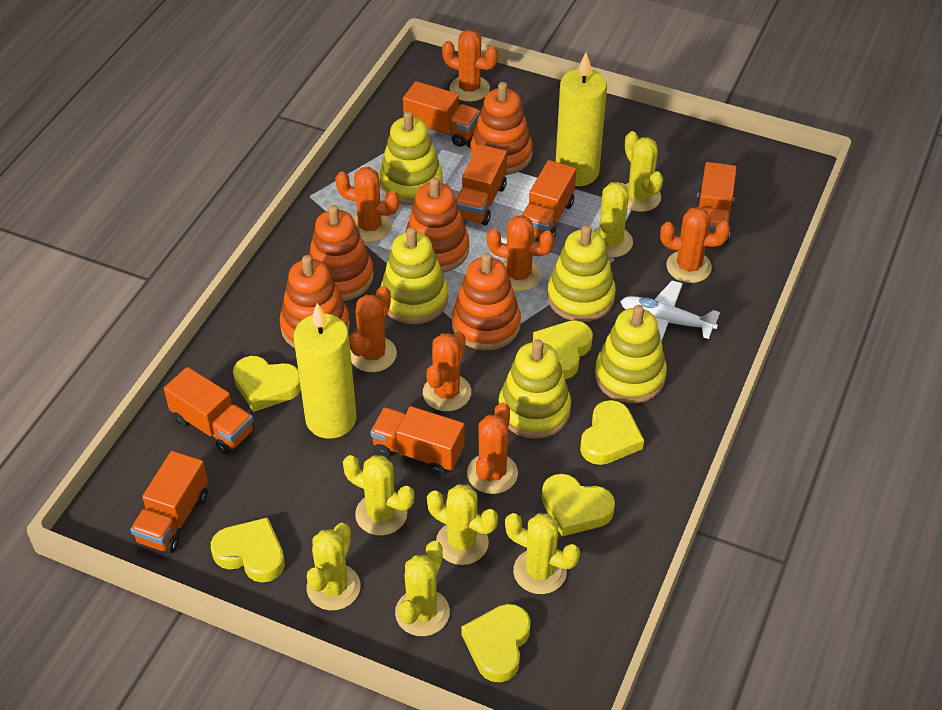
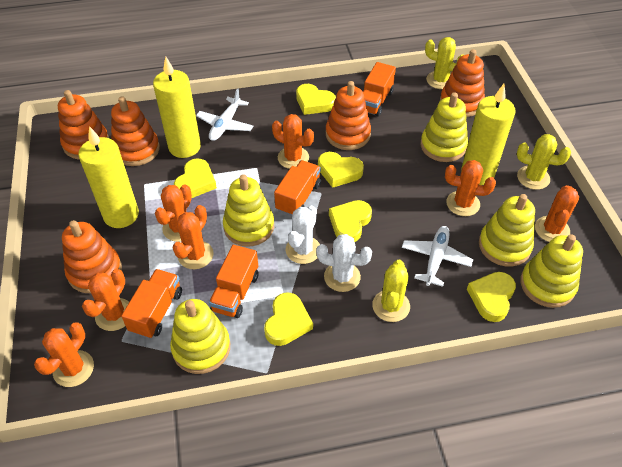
orange truck: 7 -> 4
white cactus: 0 -> 2
white plane: 1 -> 2
yellow cactus: 7 -> 3
yellow candle: 2 -> 3

